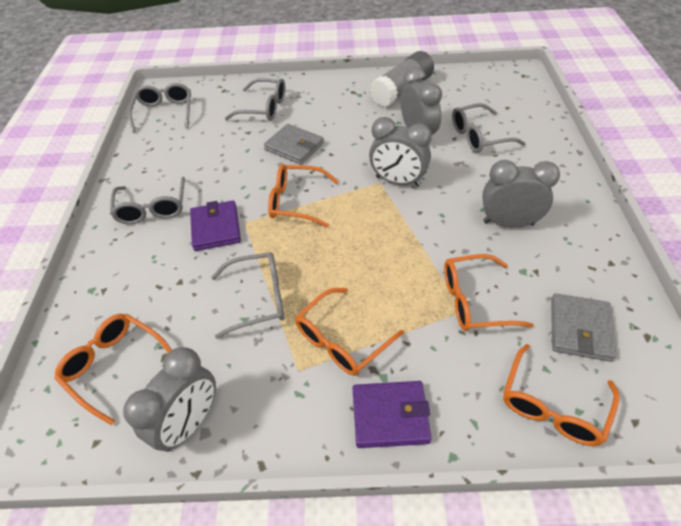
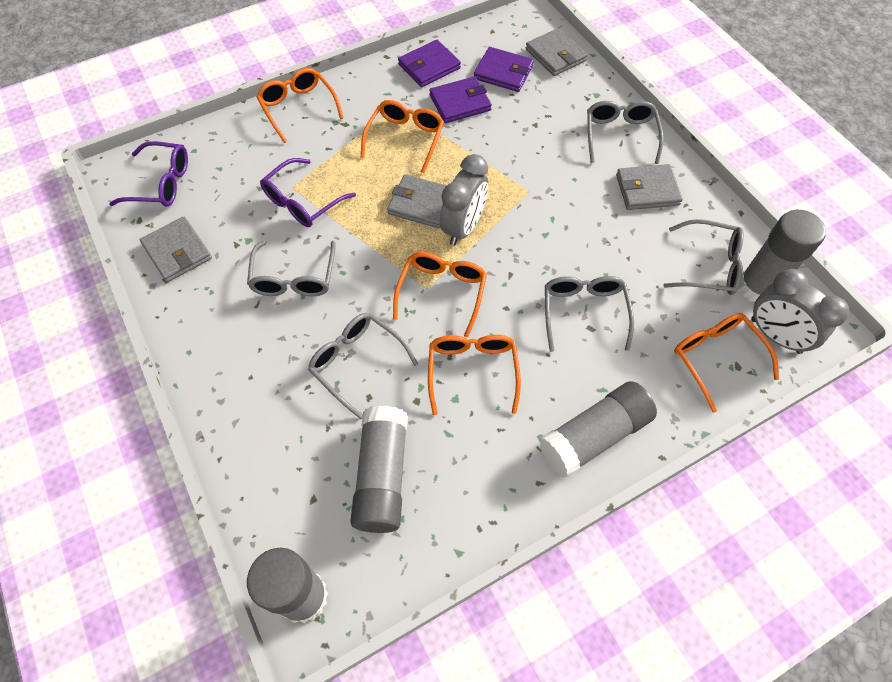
grey clock: 4 -> 2
grey glue stick: 1 -> 4
grey wallet: 2 -> 4
purple glasses: 0 -> 2
purple wallet: 2 -> 3

